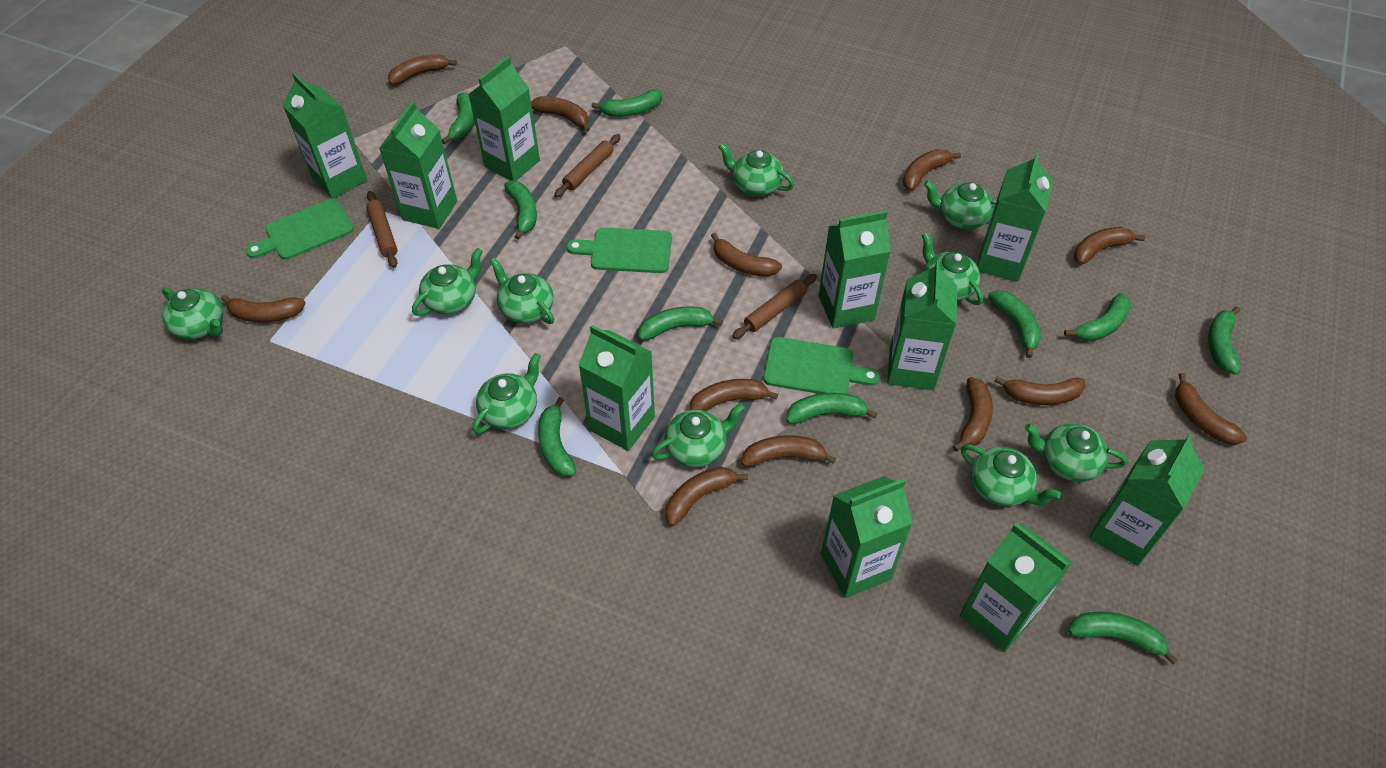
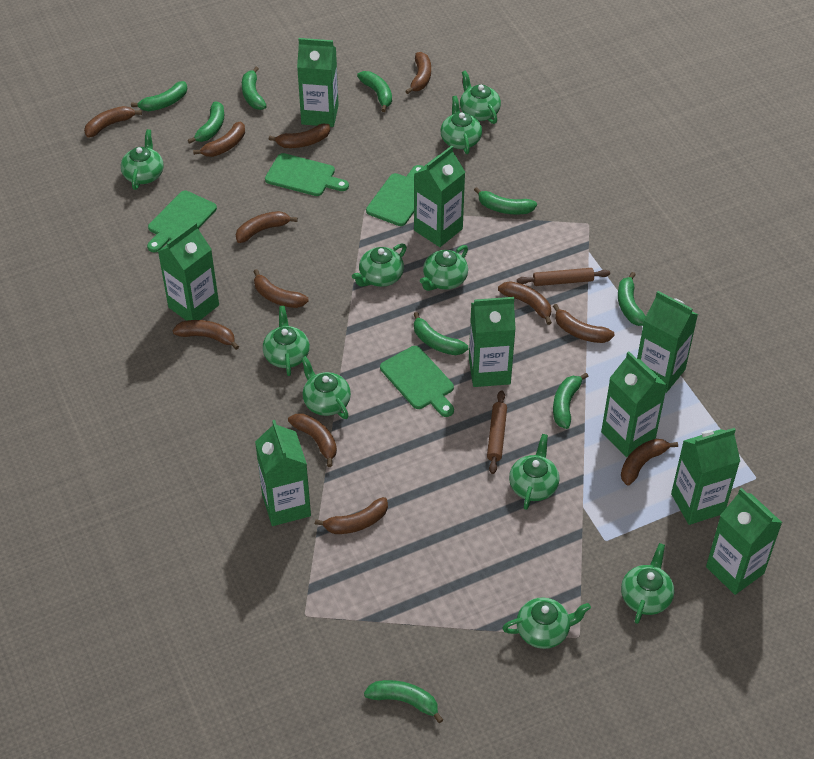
brown rolling pin: 3 -> 2
green banana: 10 -> 9
green carton: 10 -> 9
green cutting board: 3 -> 4

